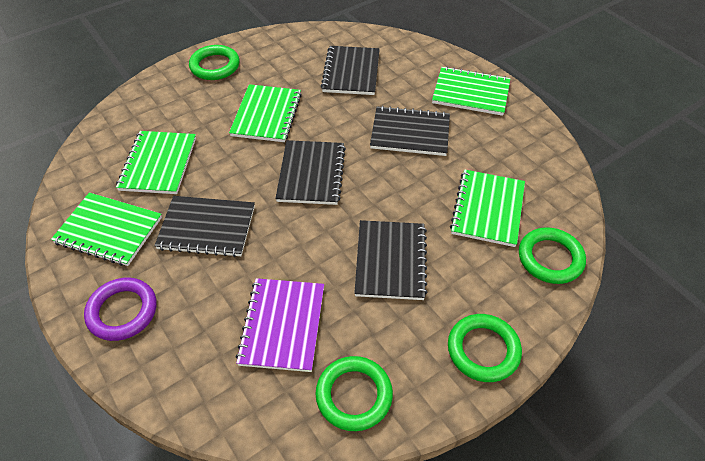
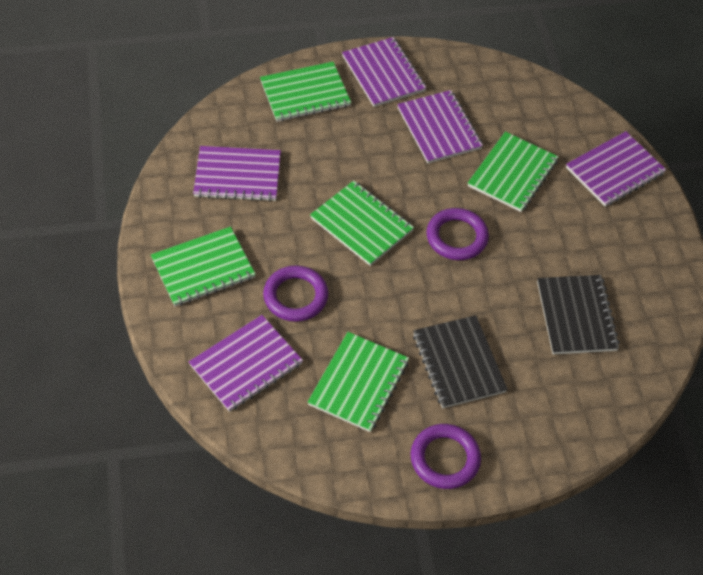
black notebook: 5 -> 2
green ring: 4 -> 0
purple notebook: 1 -> 5
purple ring: 1 -> 3

